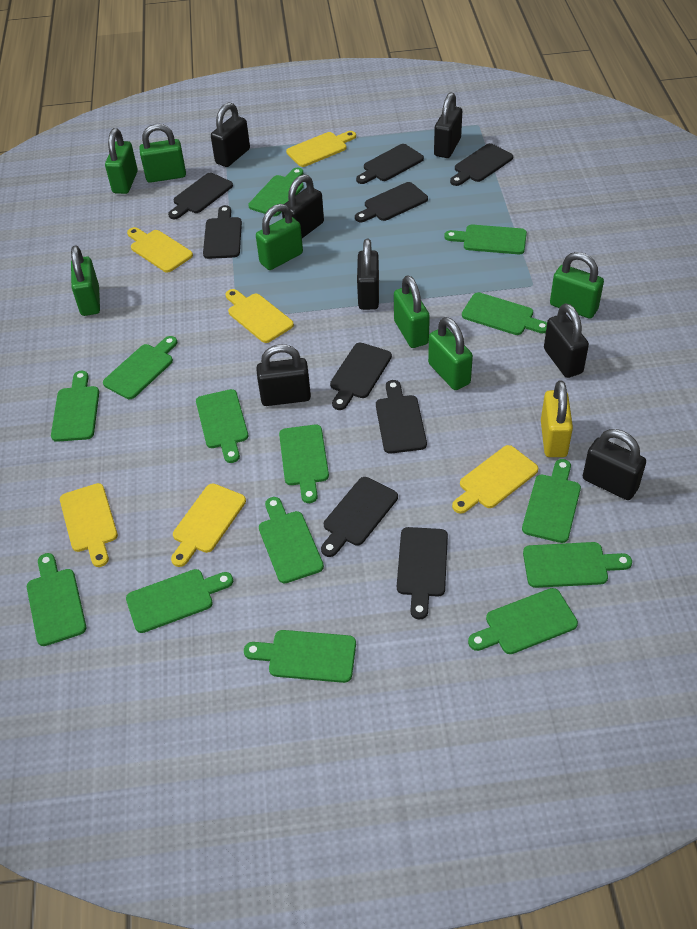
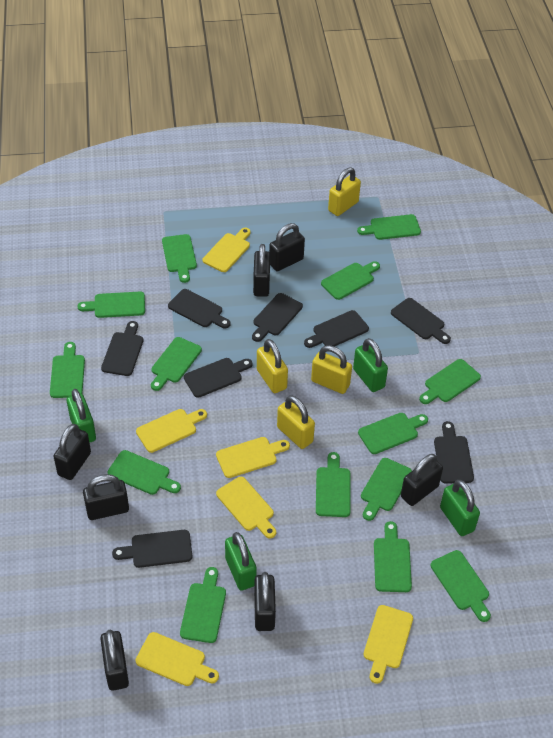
black cutting board: 9 -> 8
green padlock: 7 -> 4
yellow padlock: 1 -> 4

